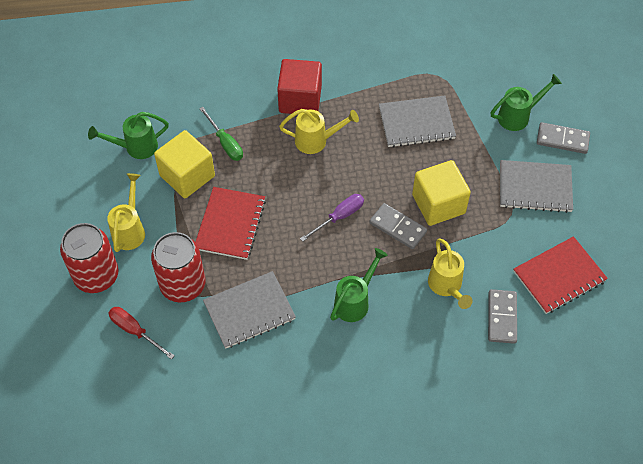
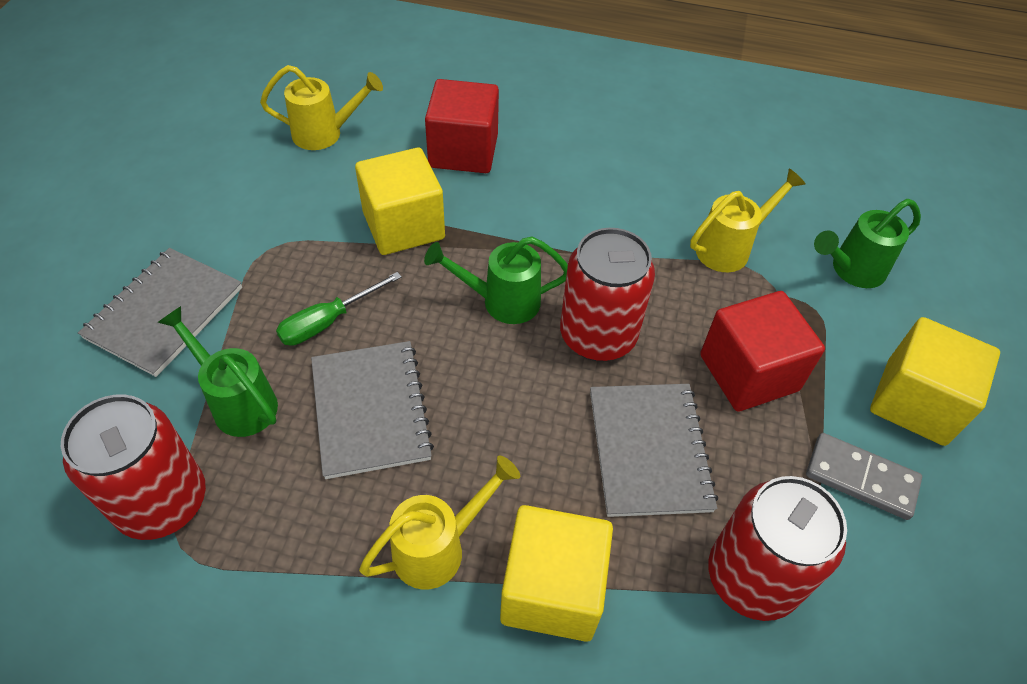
grey domino: 3 -> 1
purple screwdriver: 1 -> 0
red can: 2 -> 3
red cube: 1 -> 2
red notebook: 2 -> 0
red screwdriver: 1 -> 0
yellow cube: 2 -> 3

